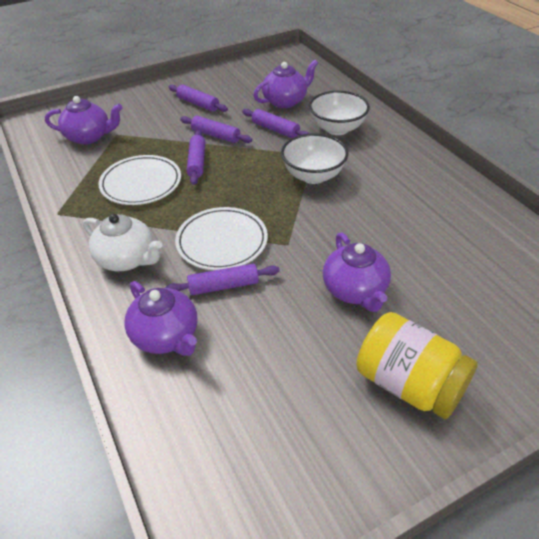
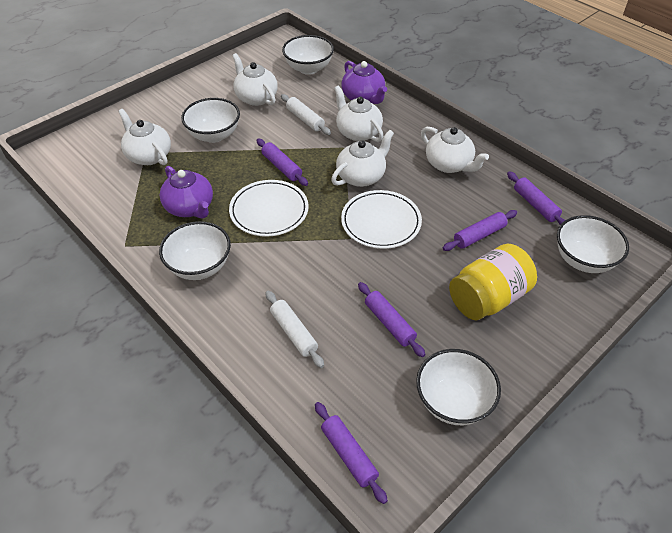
purple teapot: 4 -> 2
white bowl: 2 -> 5
white rolling pin: 0 -> 2
white teapot: 1 -> 5

